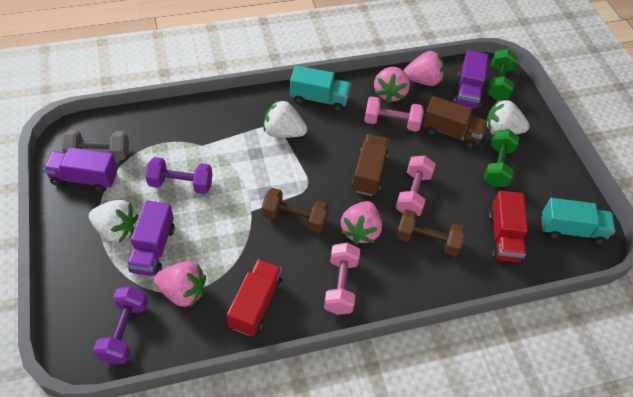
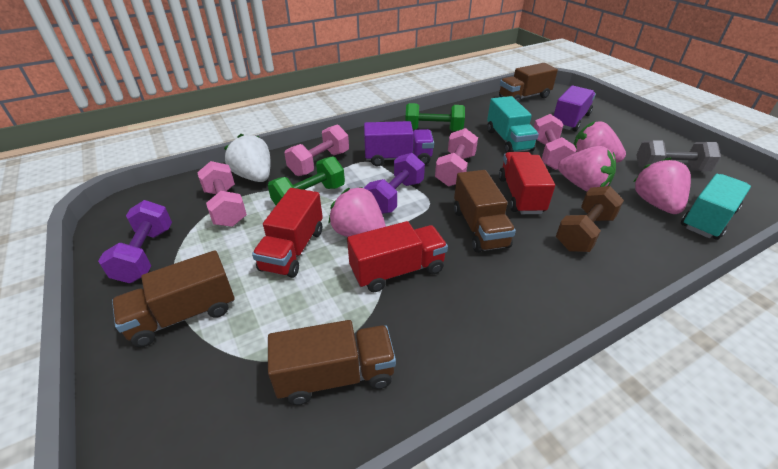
brown dumbbell: 2 -> 1
brown truck: 2 -> 4
pink dumbbell: 3 -> 4
purple truck: 3 -> 2
red truck: 2 -> 3
white strawberry: 3 -> 1

